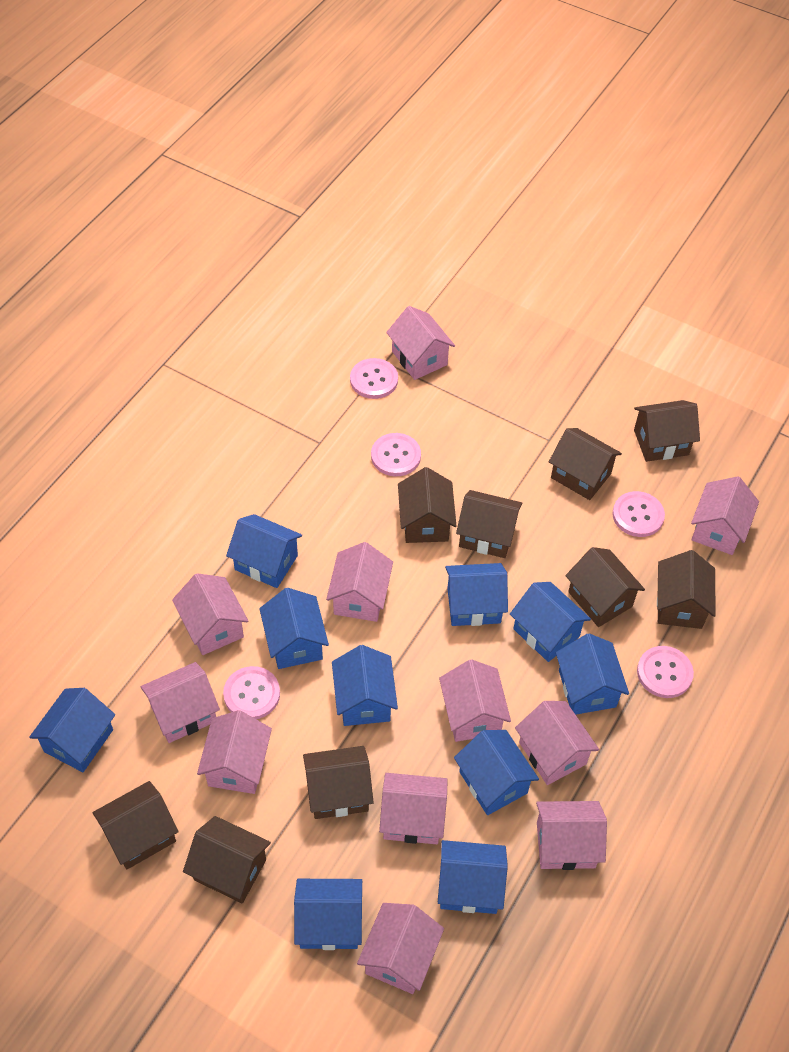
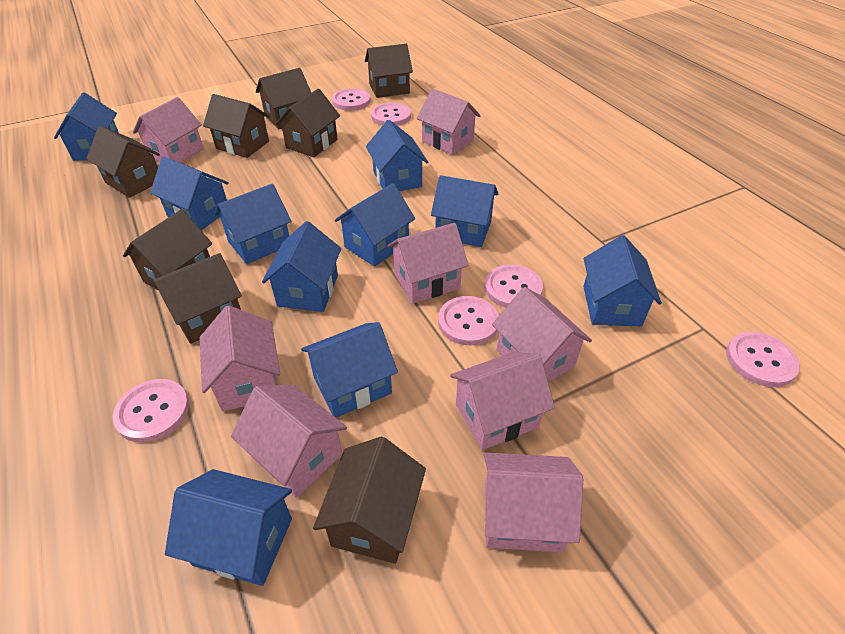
brown house: 9 -> 8
pink button: 5 -> 6
pink house: 11 -> 8

